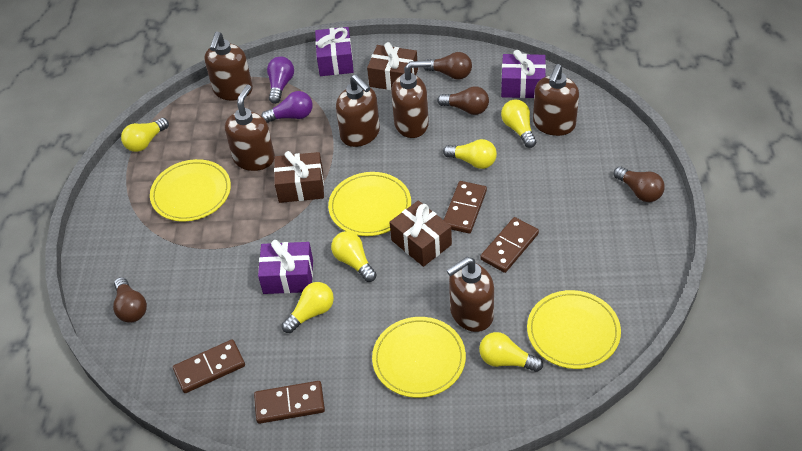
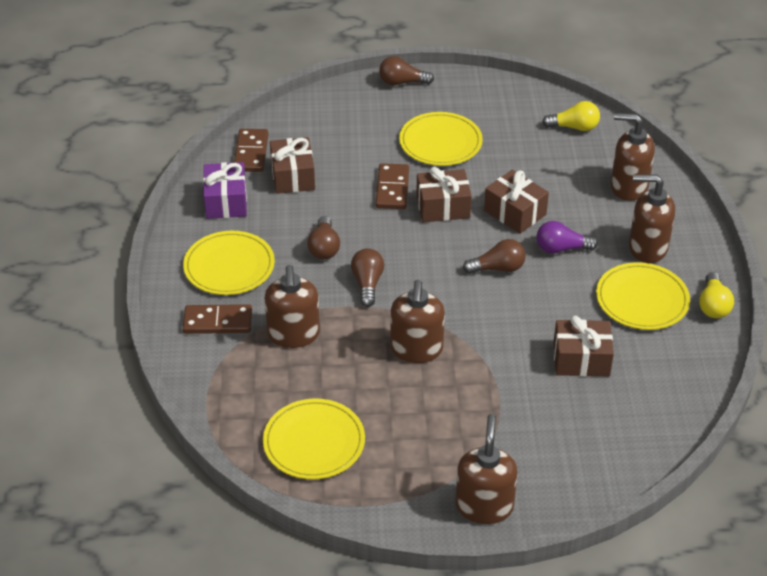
brown domino: 4 -> 3
brown gift: 3 -> 4
brown soap dispenser: 6 -> 5
purple gift: 3 -> 1
purple light bulb: 2 -> 1
yellow light bulb: 6 -> 2

